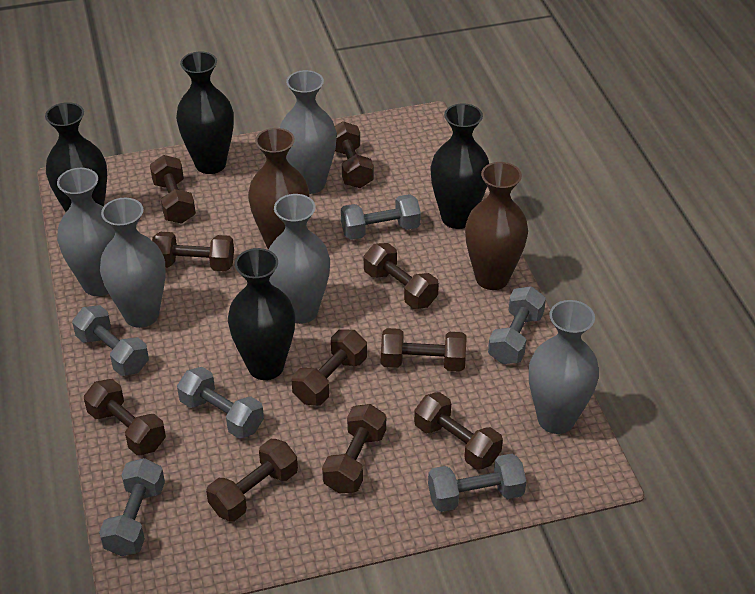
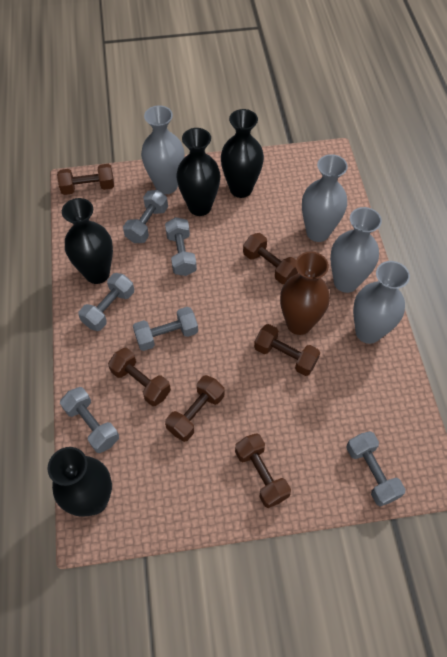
brown dumbbell: 10 -> 6
brown vase: 2 -> 1
grey vase: 5 -> 4

